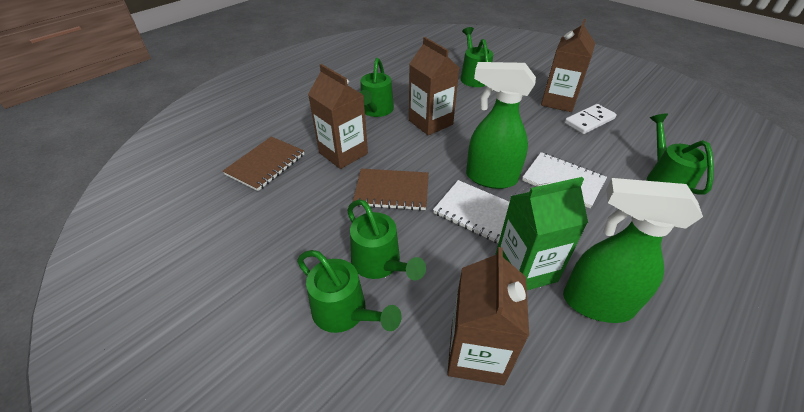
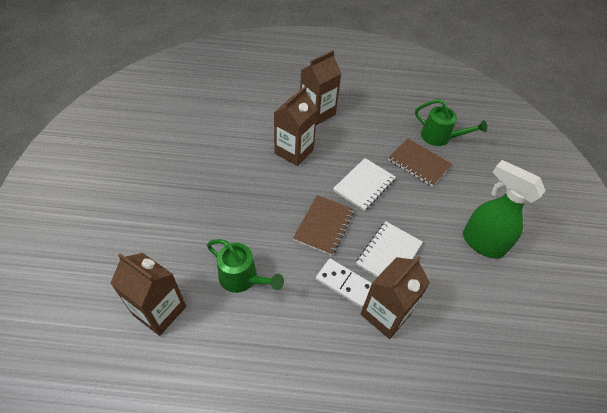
green carton: 1 -> 0
green spray bottle: 2 -> 1
green watering can: 5 -> 2

